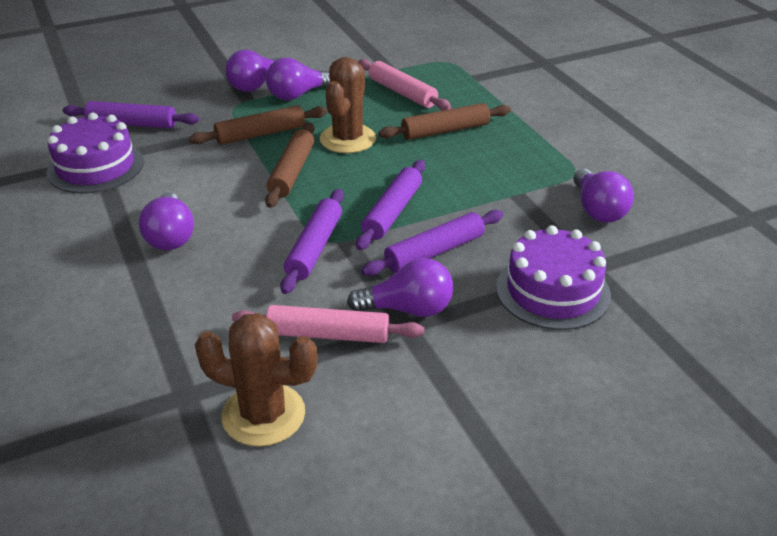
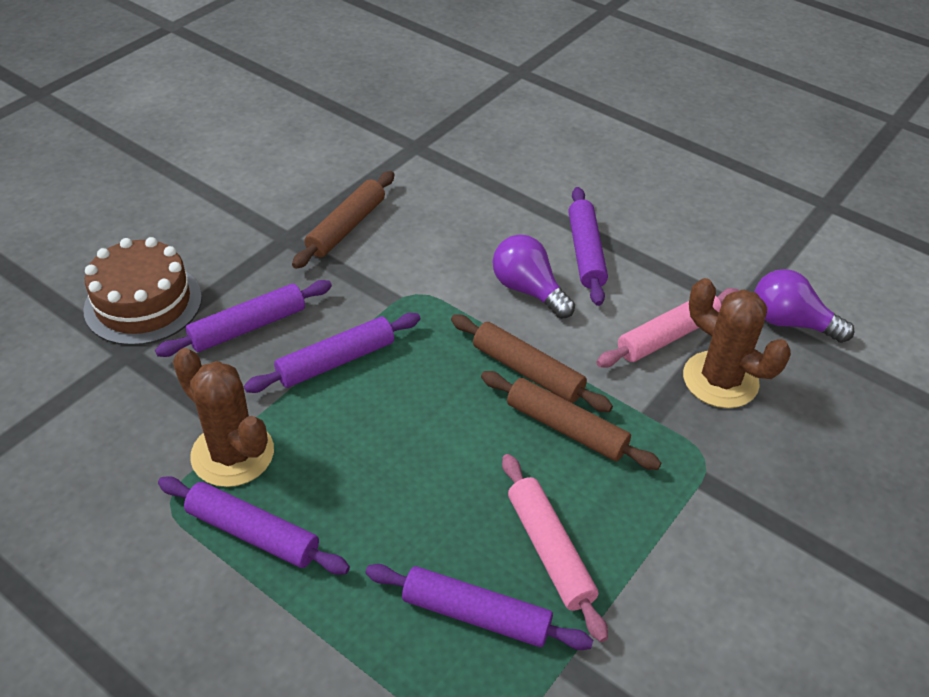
brown cake: 0 -> 1
purple cake: 2 -> 0
purple light bulb: 5 -> 2
purple rolling pin: 4 -> 5

